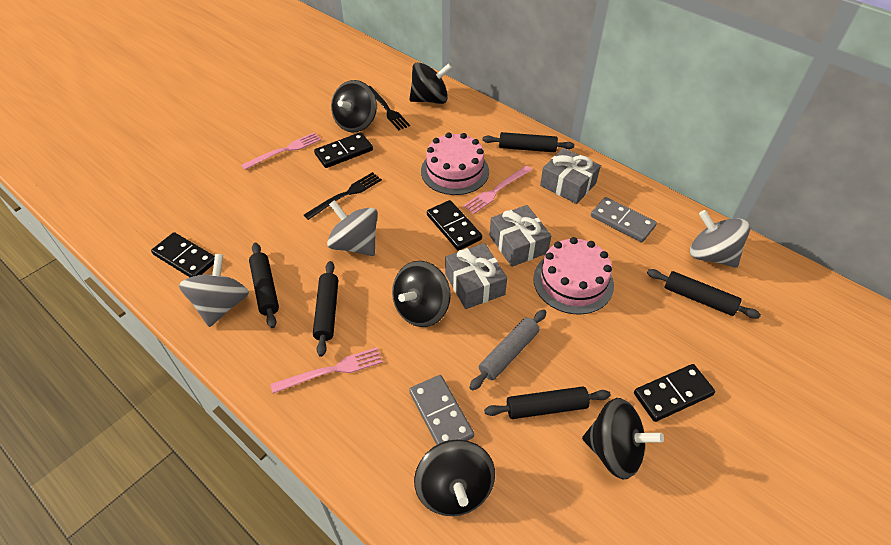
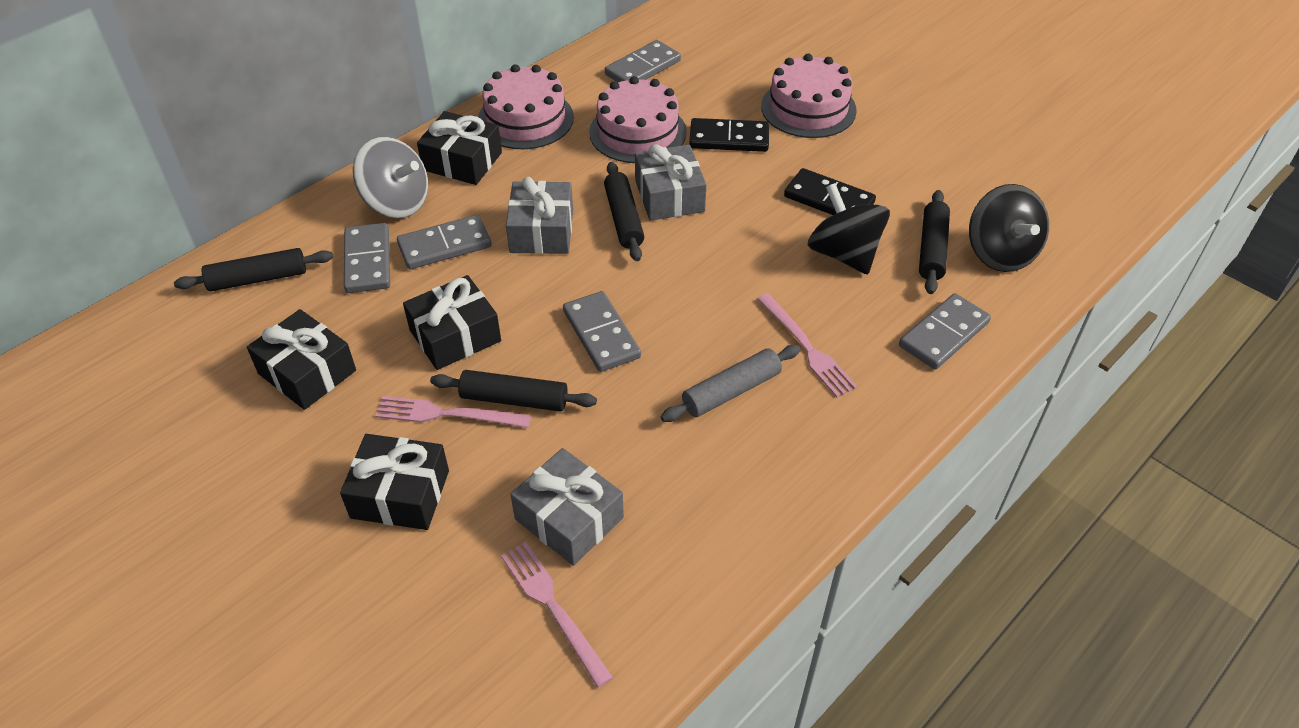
black domino: 4 -> 2
black fork: 2 -> 0
black gift: 0 -> 4
black rolling pin: 5 -> 4
black spinning top: 5 -> 2
grey domino: 2 -> 5
grey spinning top: 3 -> 1
pink cake: 2 -> 3

